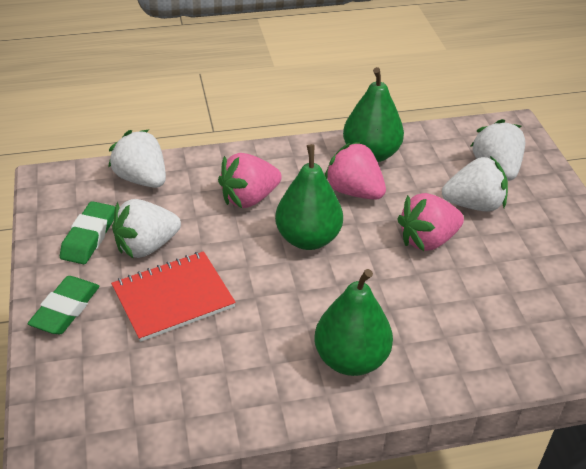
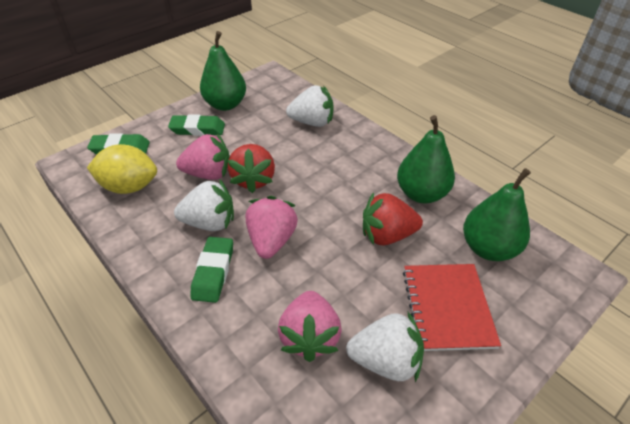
green eraser: 2 -> 3
red strawberry: 0 -> 2
white strawberry: 4 -> 3
yellow lemon: 0 -> 1

